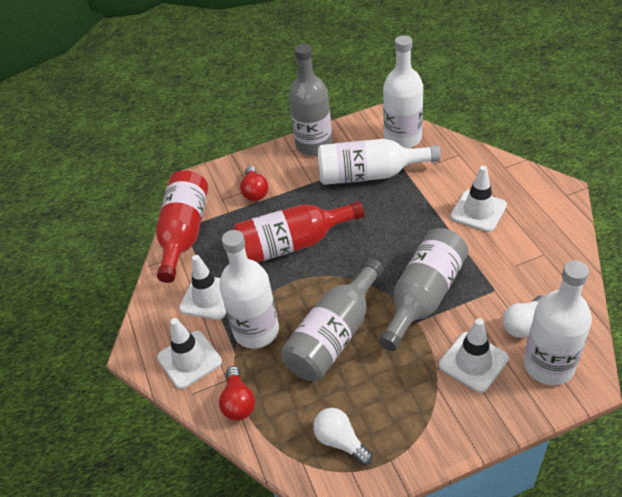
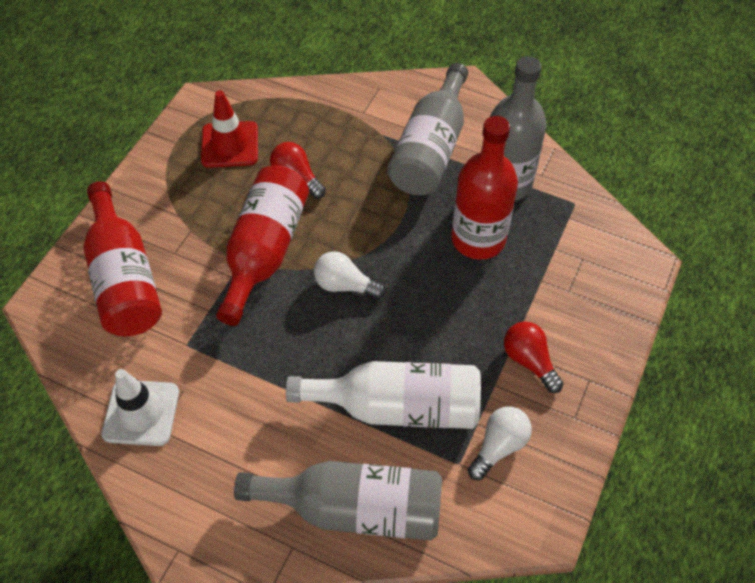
red bottle: 2 -> 3
red traffic cone: 0 -> 1
white bottle: 4 -> 1
white traffic cone: 4 -> 1

